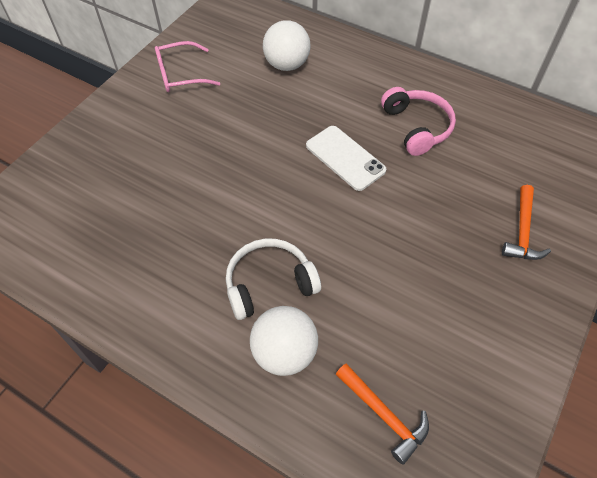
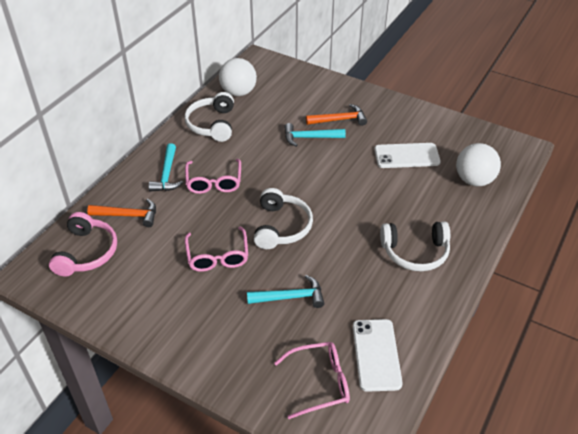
pink glasses: 1 -> 3
turquoise hammer: 0 -> 3
white headphones: 1 -> 3
white phone: 1 -> 2

